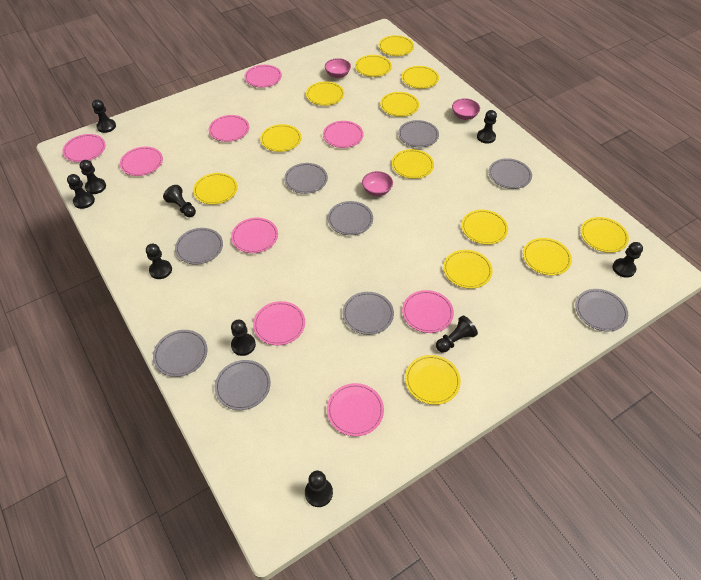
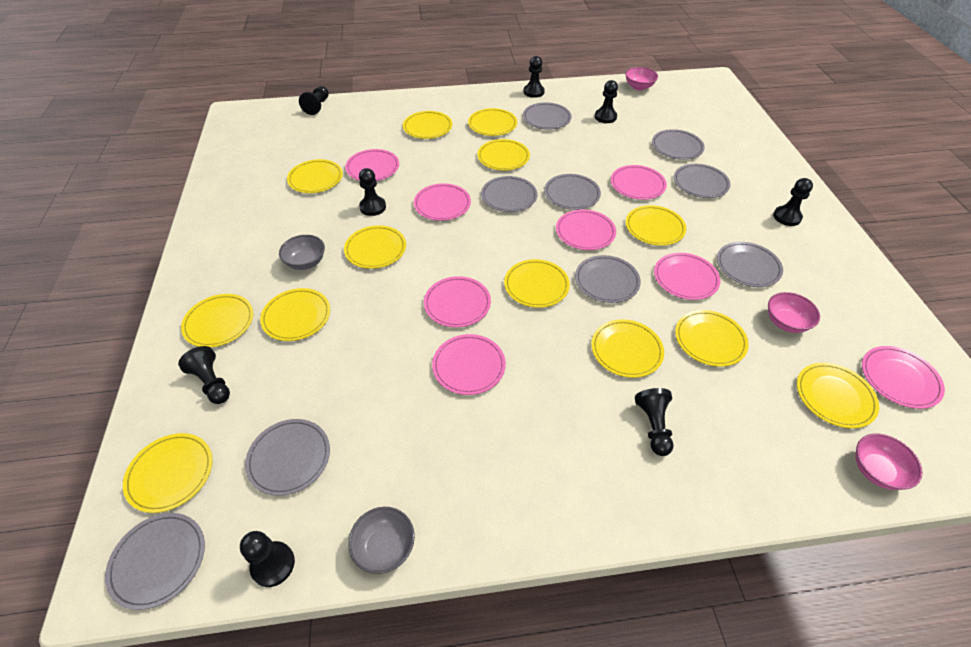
black pawn: 10 -> 8
grey bowl: 0 -> 2
pink plate: 9 -> 8

